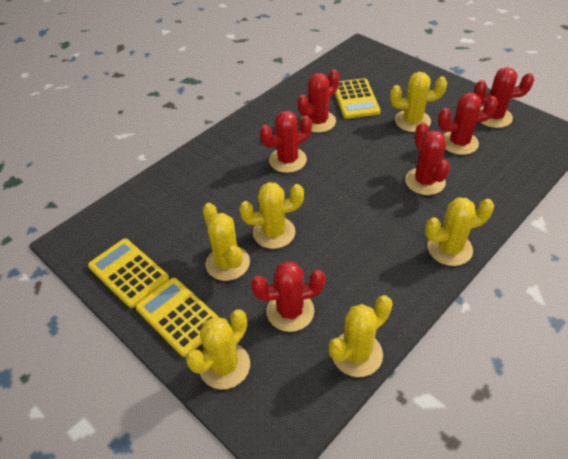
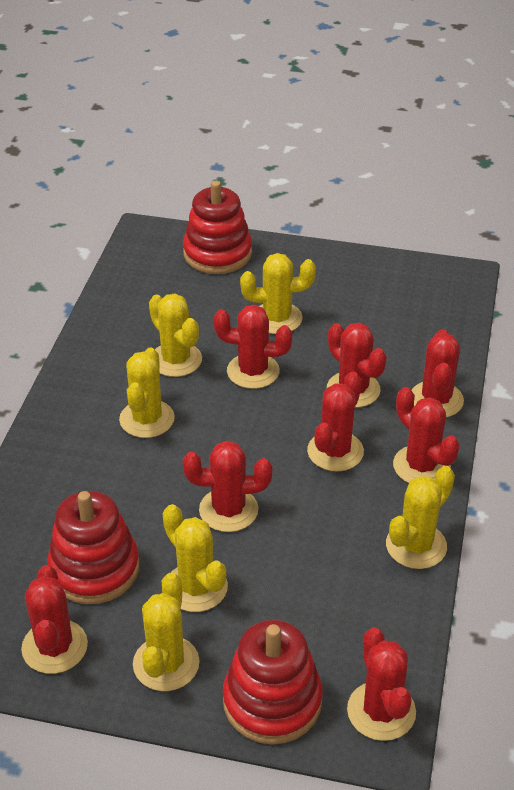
red cactus: 6 -> 8
red stacking toy: 0 -> 3
yellow calculator: 3 -> 0

